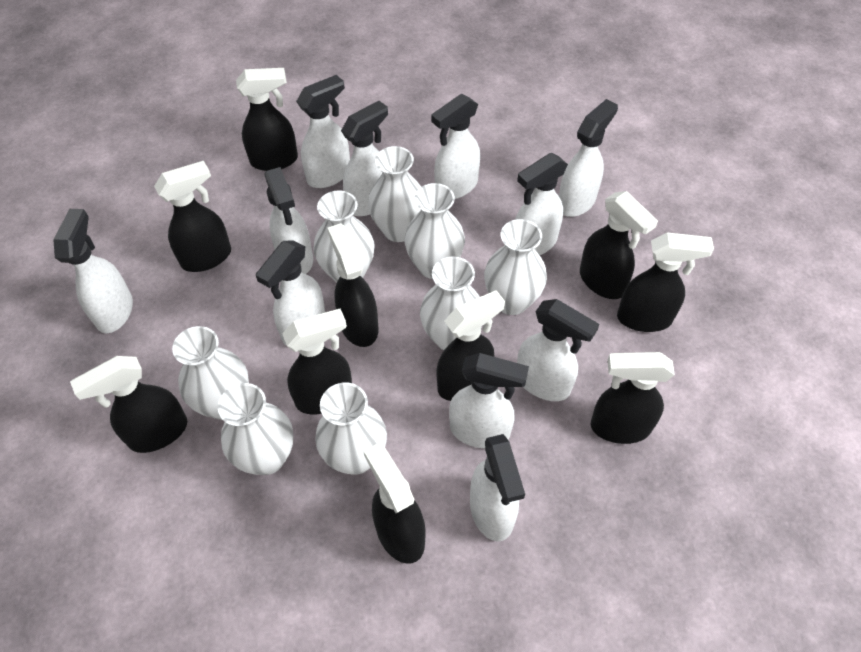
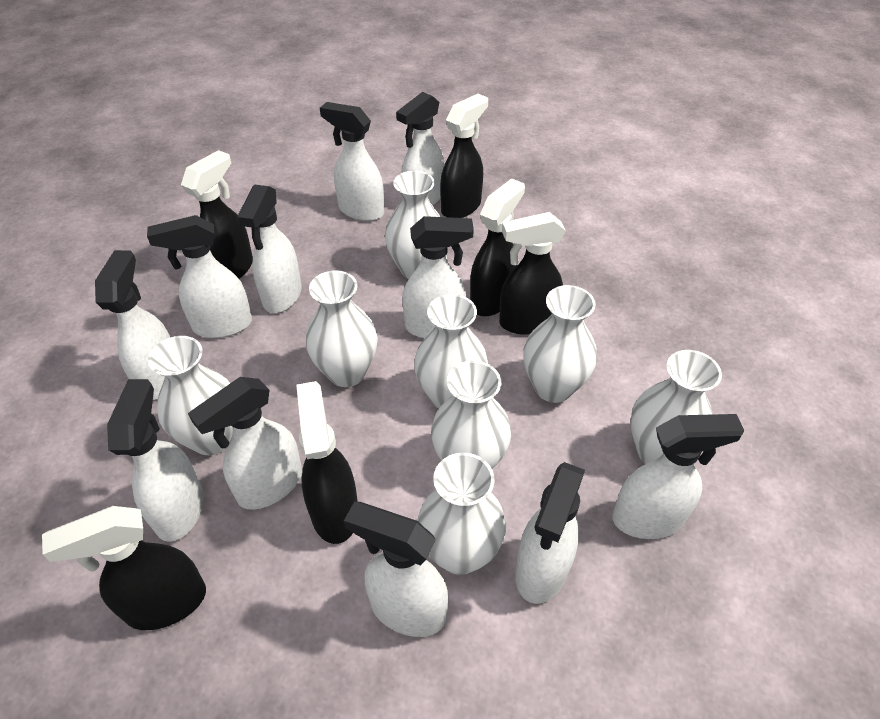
black spray bottle: 10 -> 6

